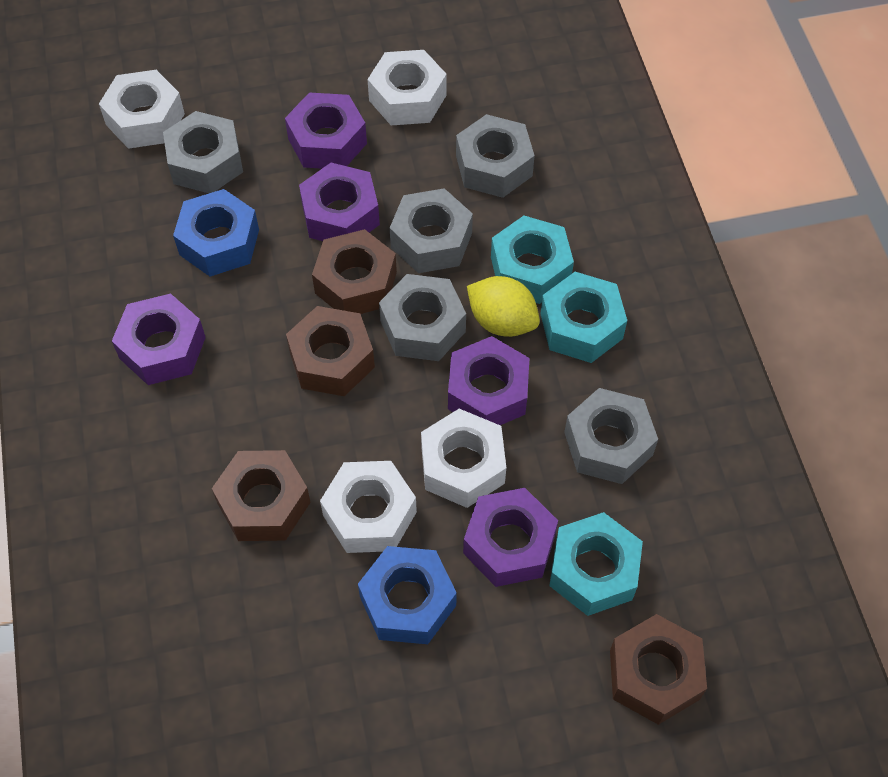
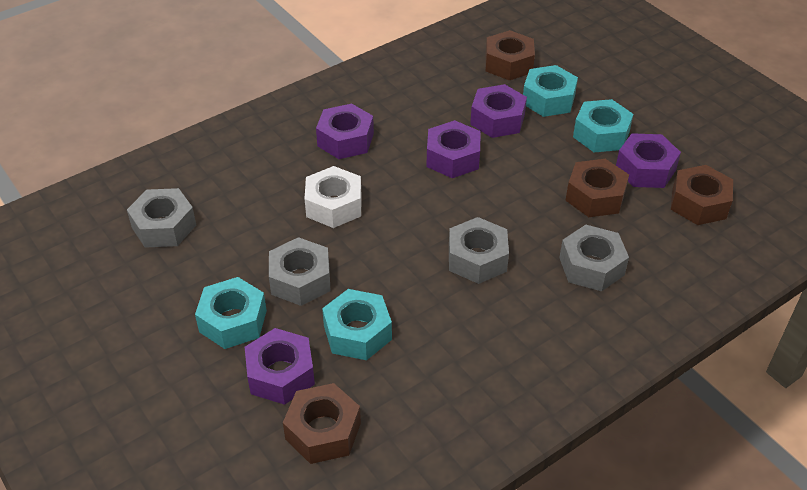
blue nut: 2 -> 0
grey nut: 5 -> 4
turquoise nut: 3 -> 4
white nut: 4 -> 1
yellow lemon: 1 -> 0

